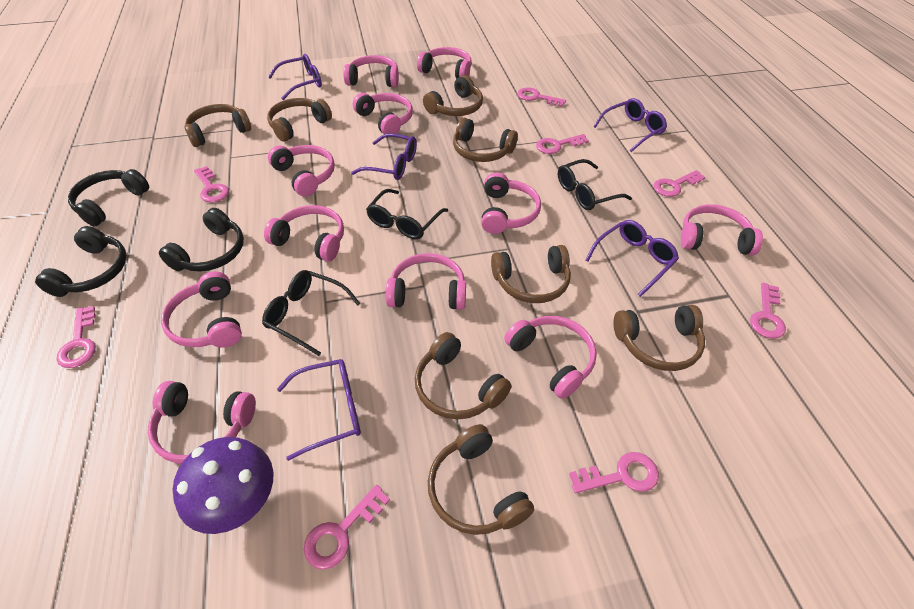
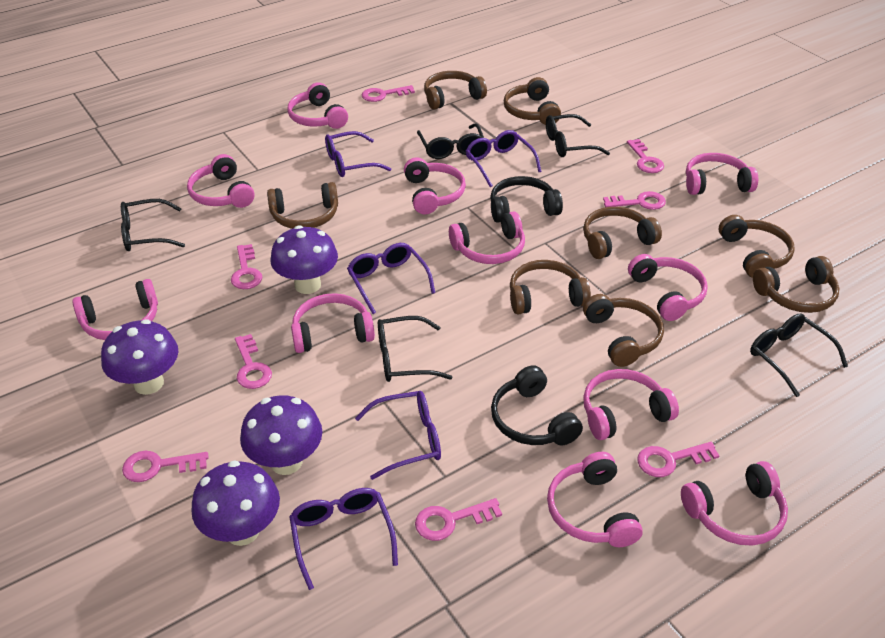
black glasses: 3 -> 5
black headphones: 3 -> 2
purple mushroom: 1 -> 4

